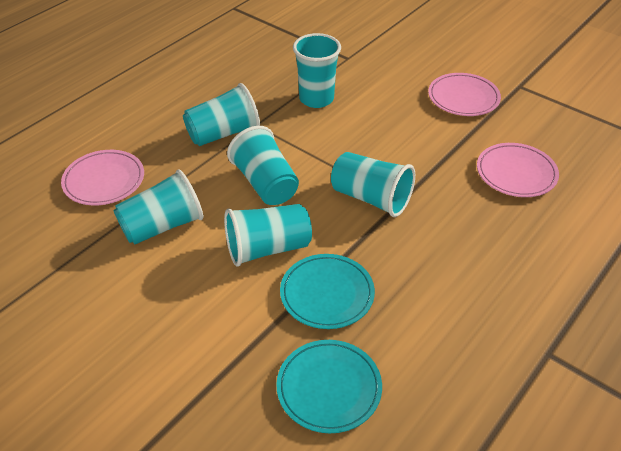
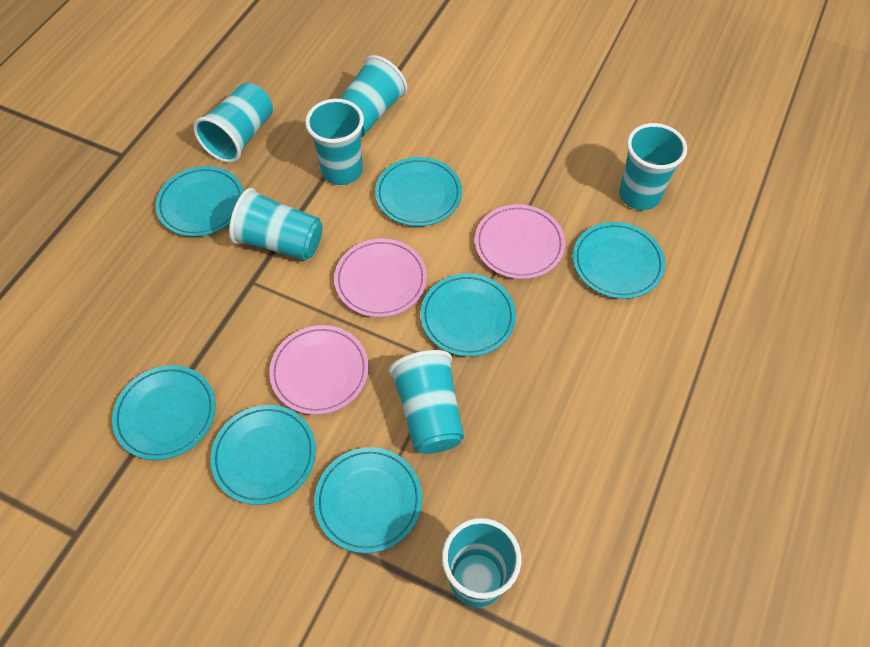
turquoise cup: 6 -> 7
turquoise plate: 2 -> 7

